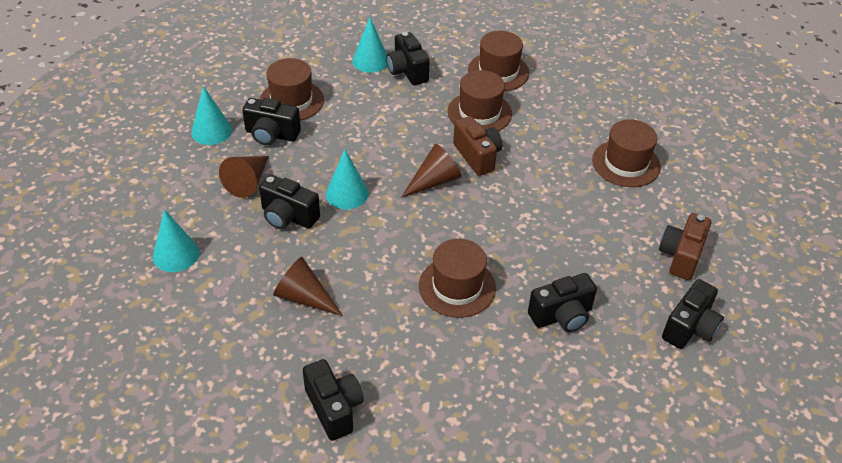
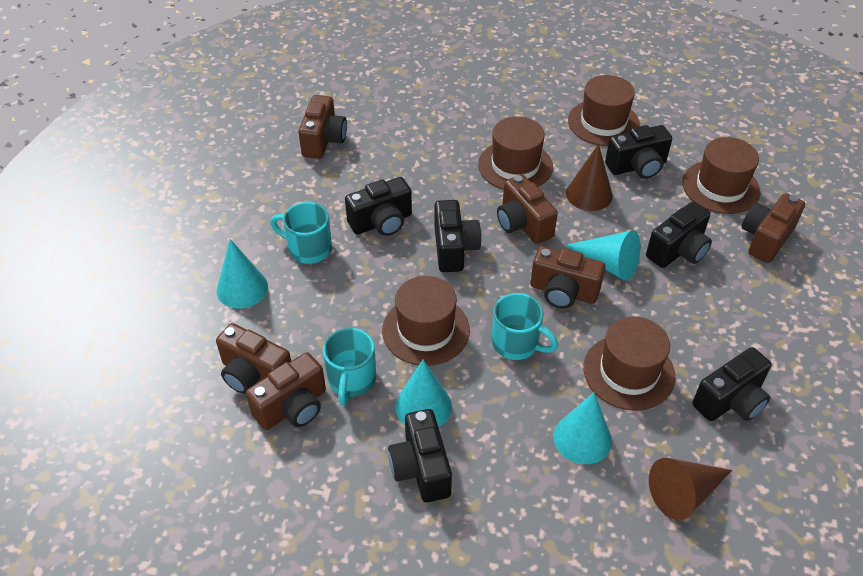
brown camera: 2 -> 6
brown cone: 3 -> 2
turquoise mug: 0 -> 3

